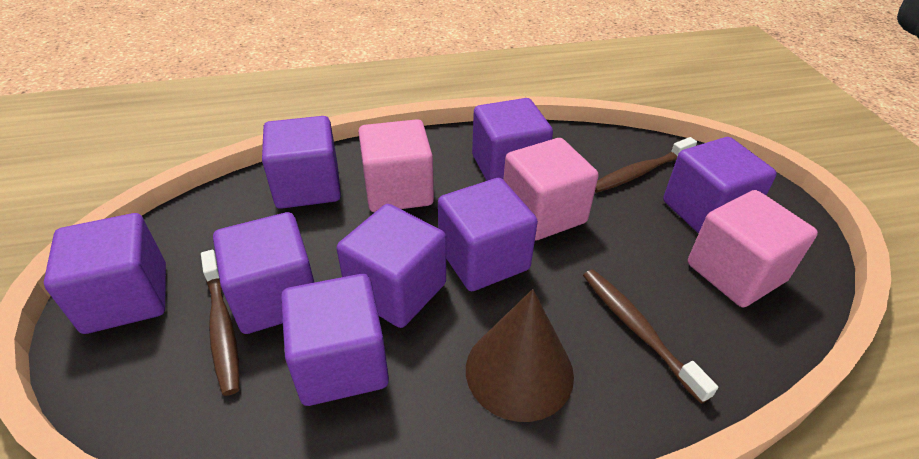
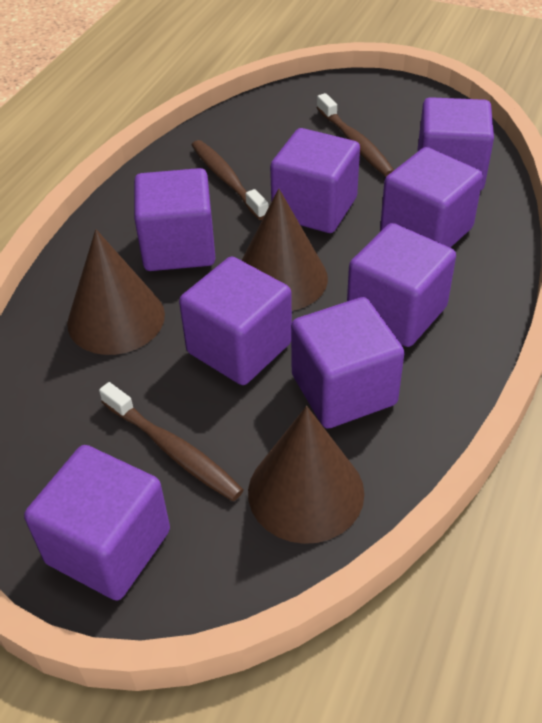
brown cone: 1 -> 3
pink cube: 3 -> 0

